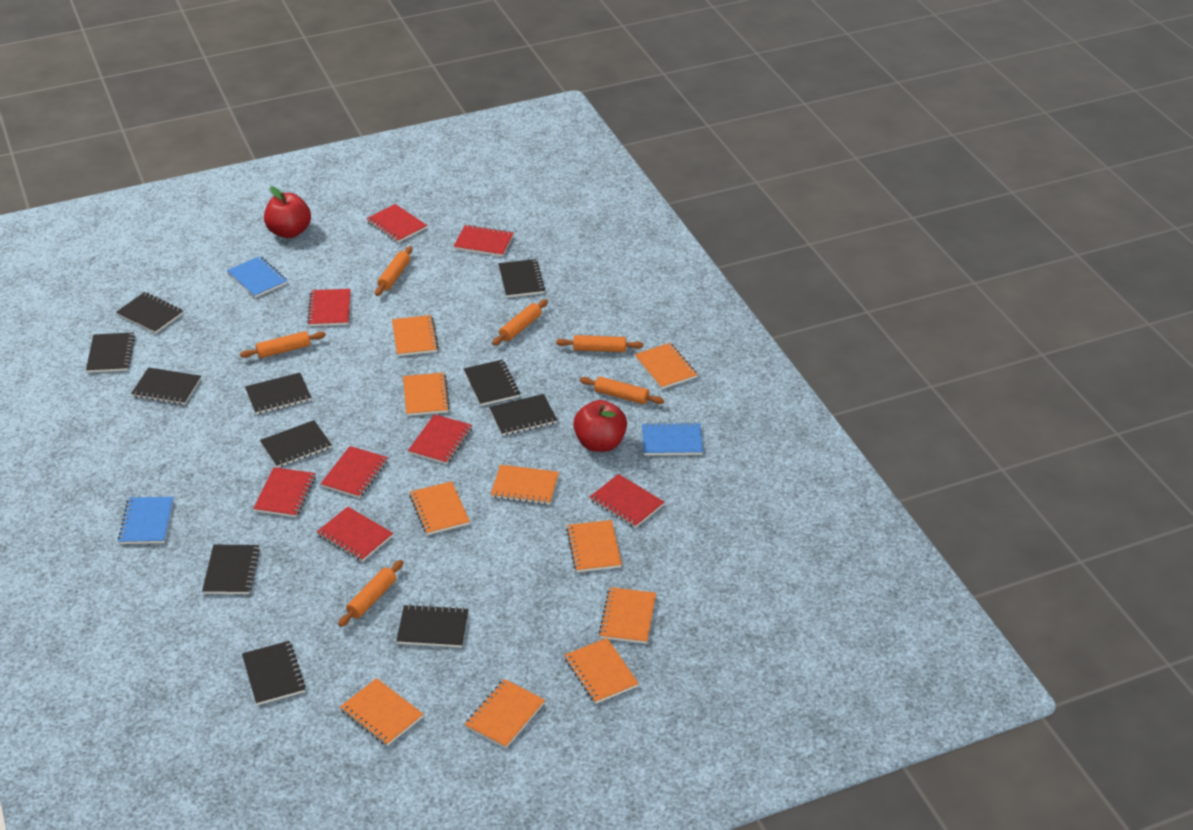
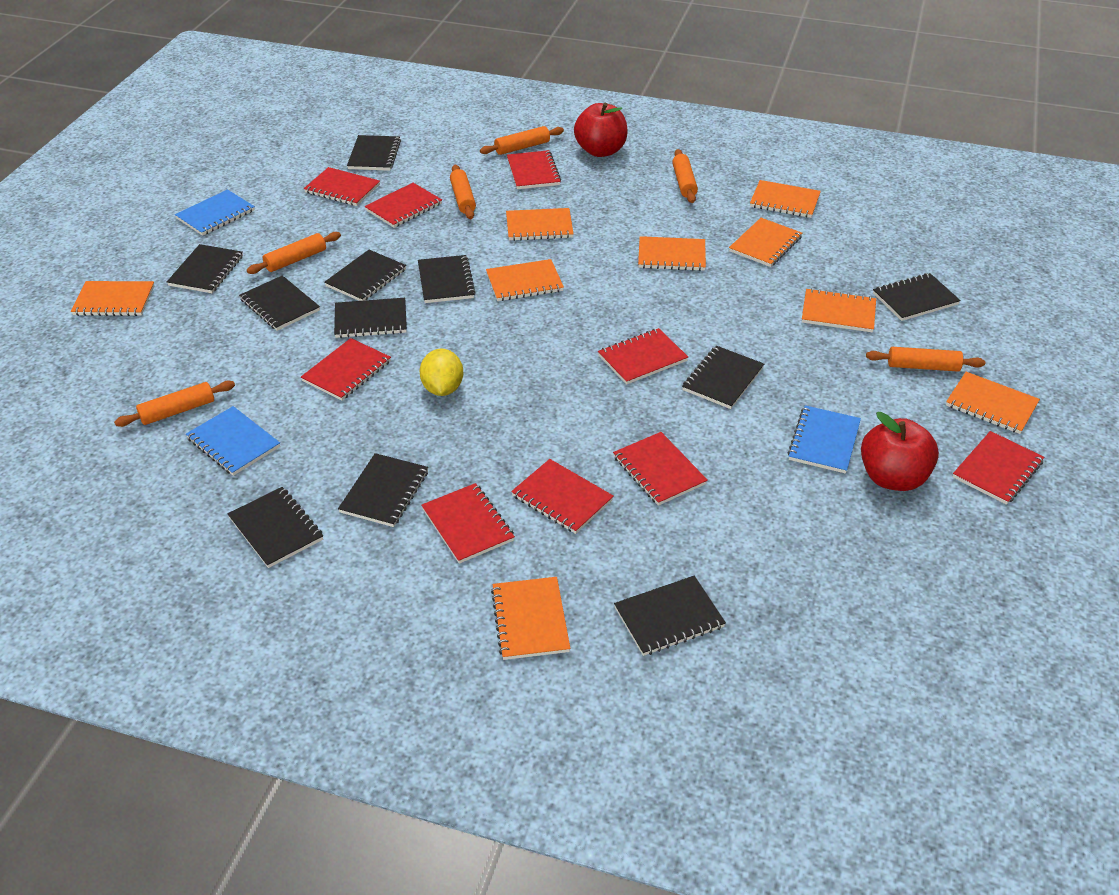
orange notebook: 10 -> 9
red notebook: 8 -> 9
yellow lemon: 0 -> 1

